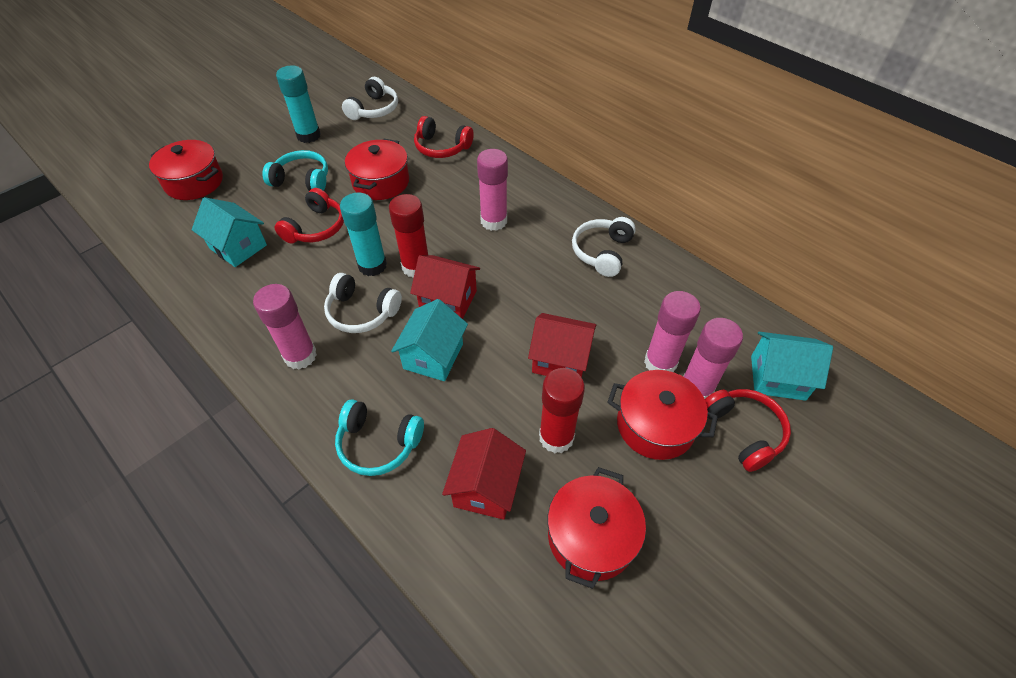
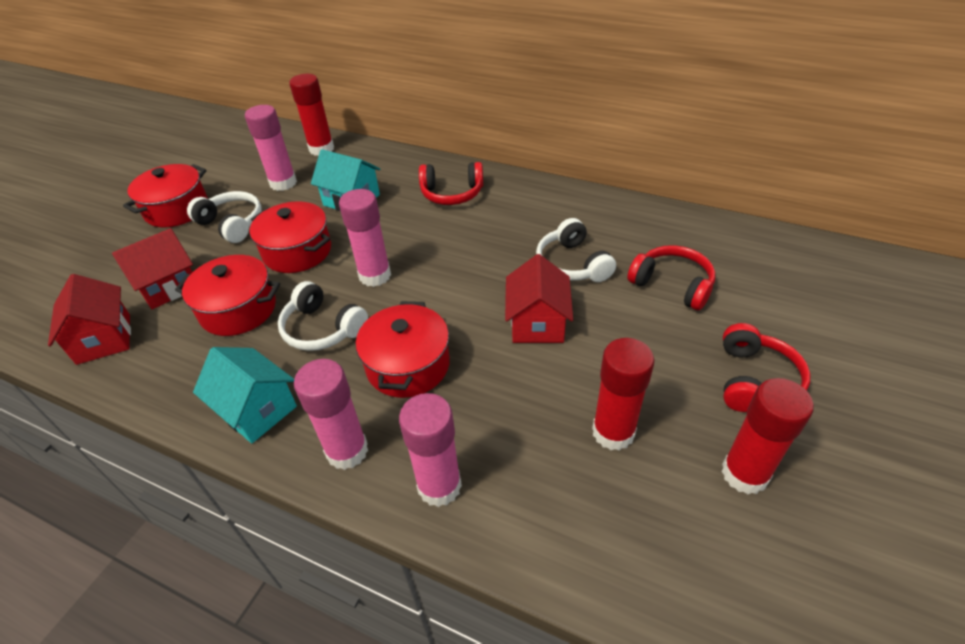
red glue stick: 2 -> 3
turquoise glue stick: 2 -> 0
turquoise headphones: 2 -> 0
turquoise house: 3 -> 2

